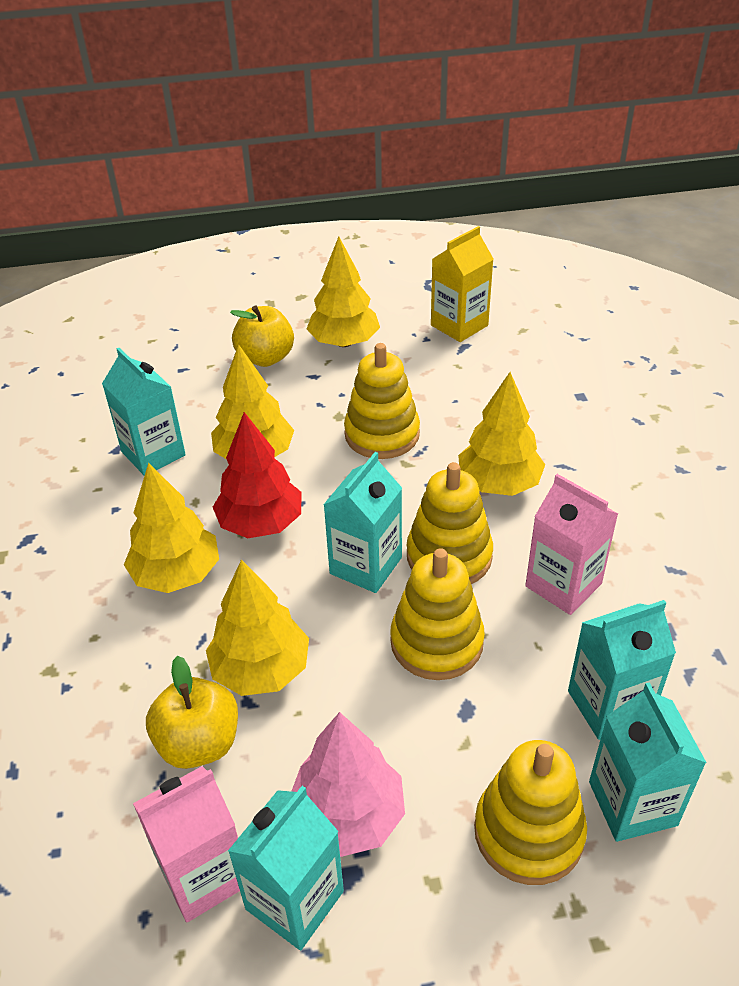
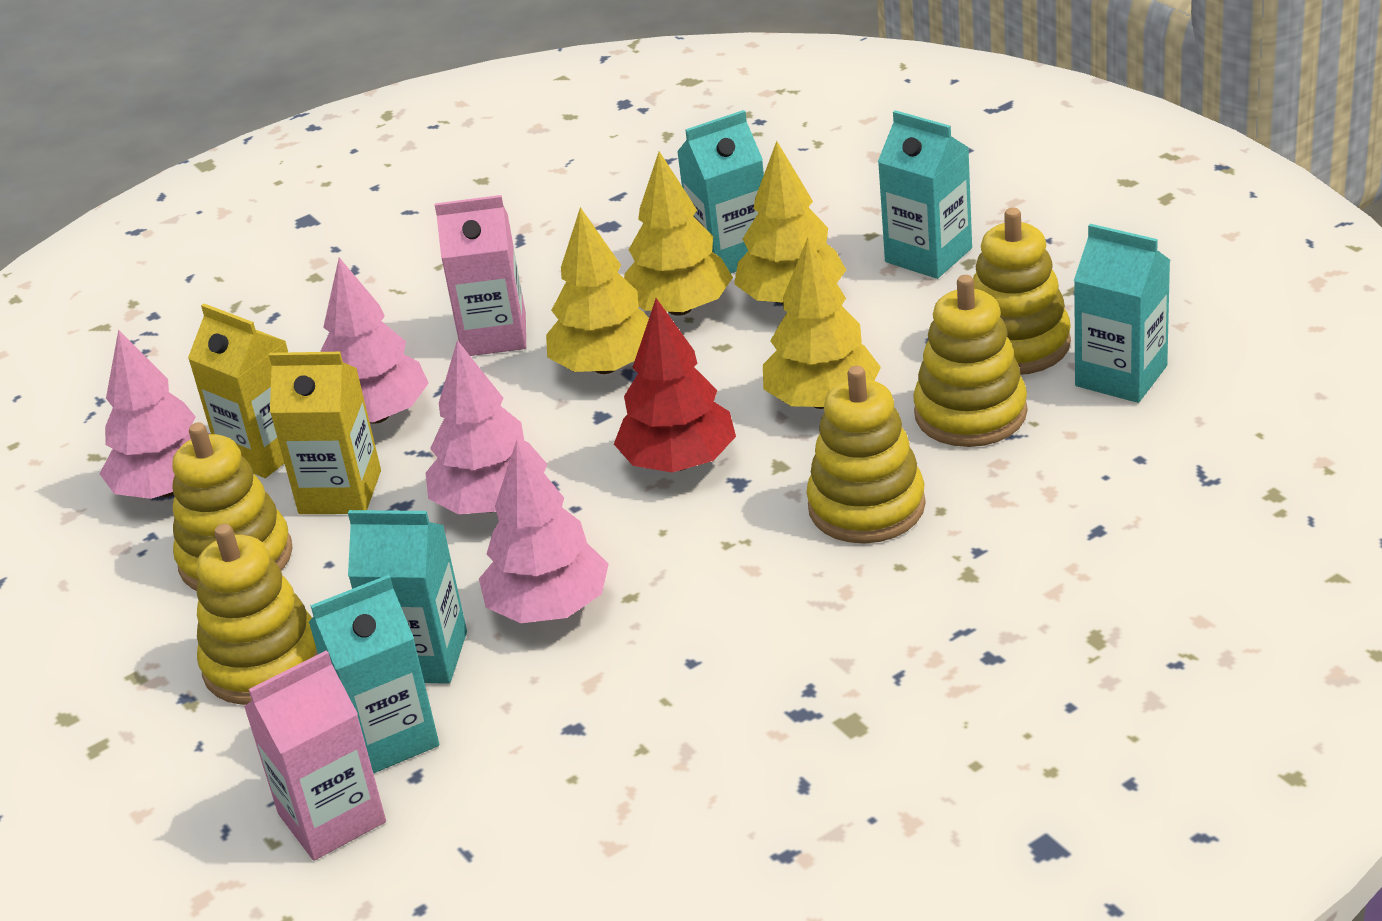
pink tree: 1 -> 4
yellow apple: 2 -> 0
yellow carton: 1 -> 2
yellow stacking toy: 4 -> 5
yellow tree: 5 -> 4

